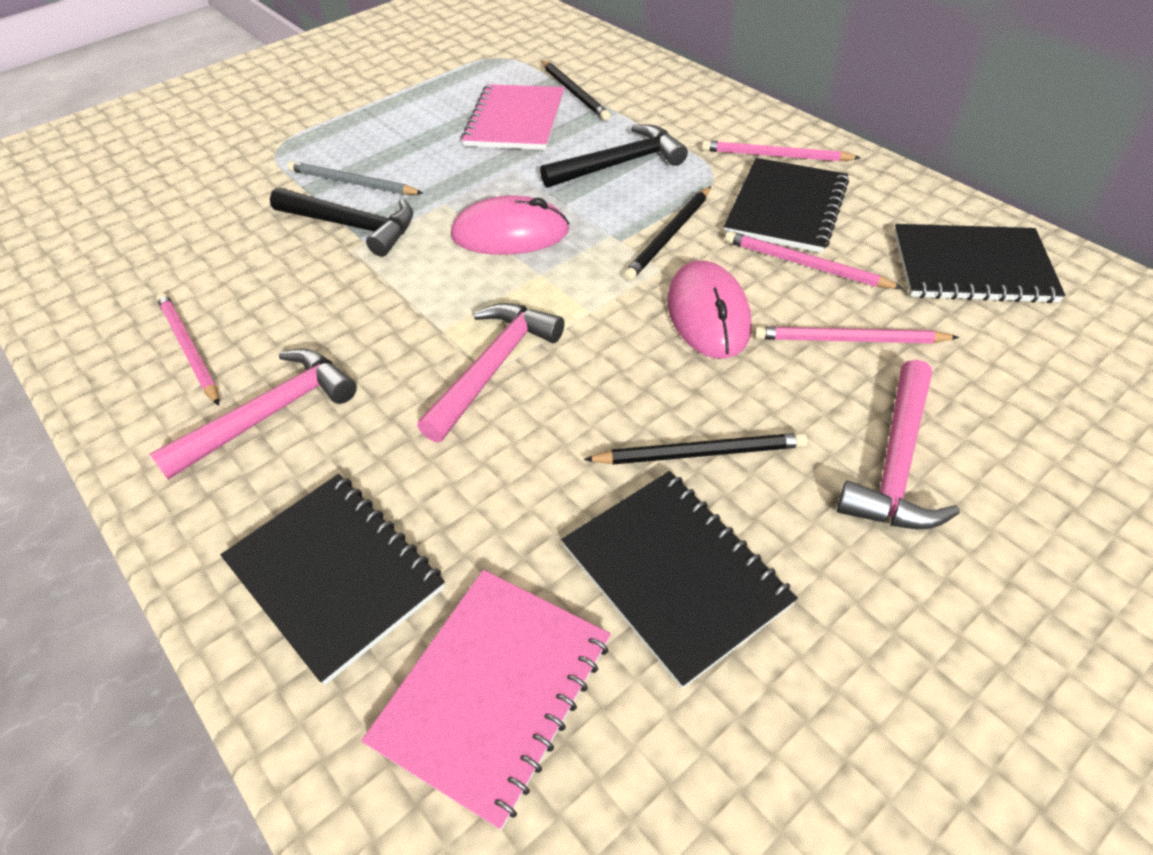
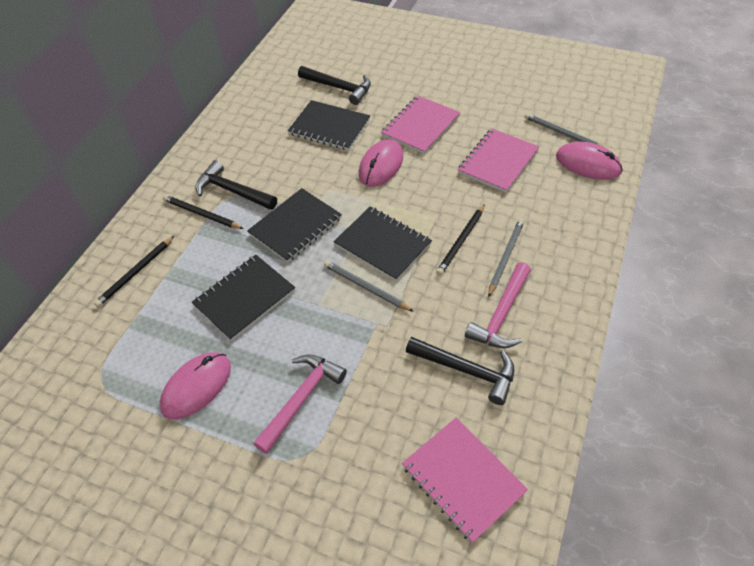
black hammer: 2 -> 3
grey pencil: 1 -> 3
pink hammer: 3 -> 2
pink mouse: 2 -> 3
pink notebook: 2 -> 3
pink pencil: 4 -> 0

